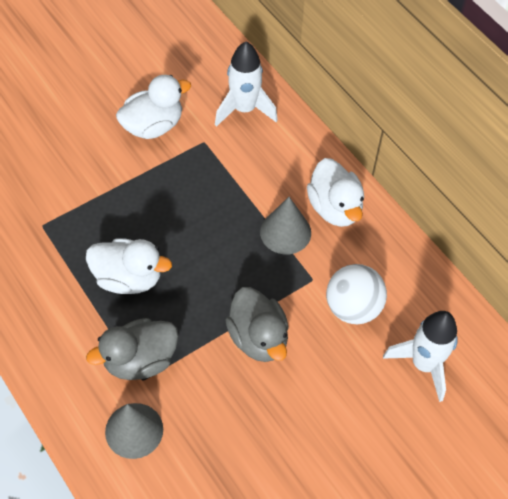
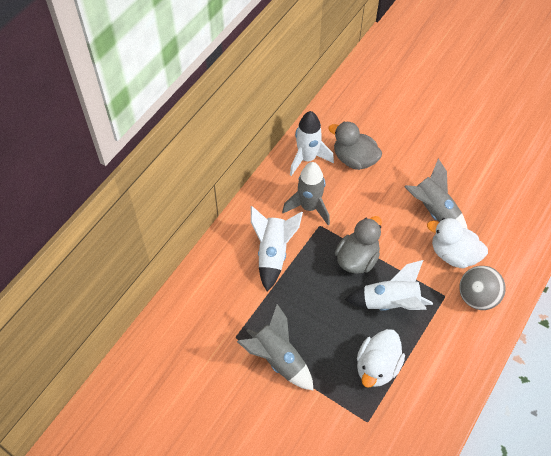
grey ball: 0 -> 1
grey cone: 2 -> 0
grey rocket: 0 -> 3
white ball: 1 -> 0
white duck: 3 -> 2
white rocket: 2 -> 3

